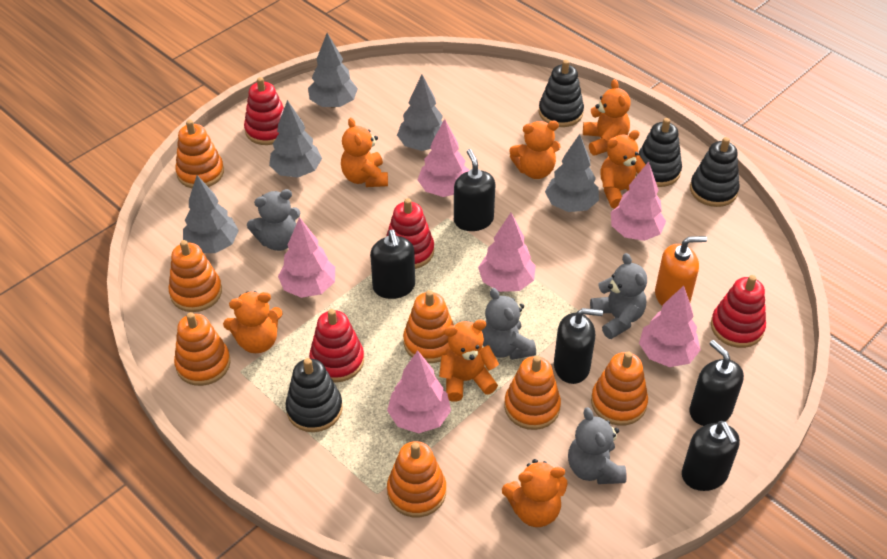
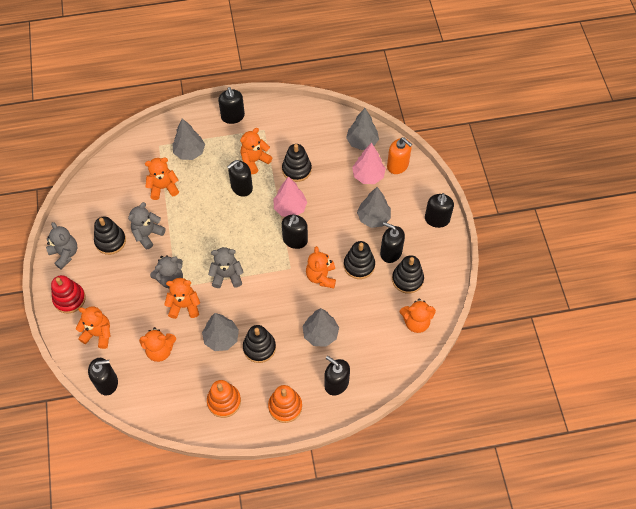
black soap dispenser: 5 -> 7
black stacking toy: 4 -> 5
orange stacking toy: 7 -> 2
pink tree: 6 -> 2
red stacking toy: 4 -> 1

